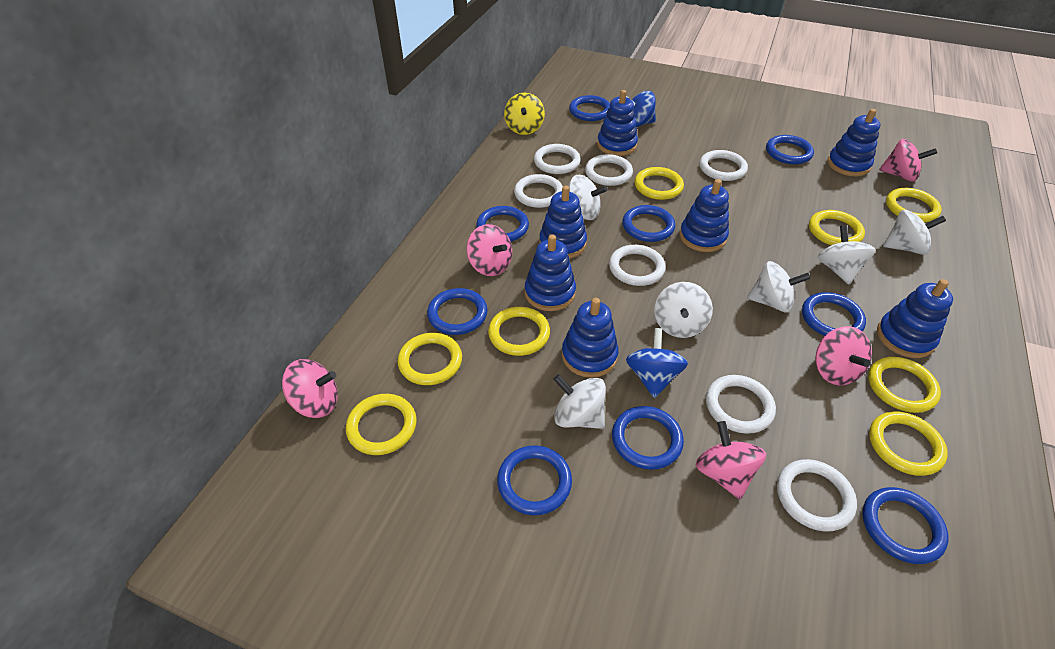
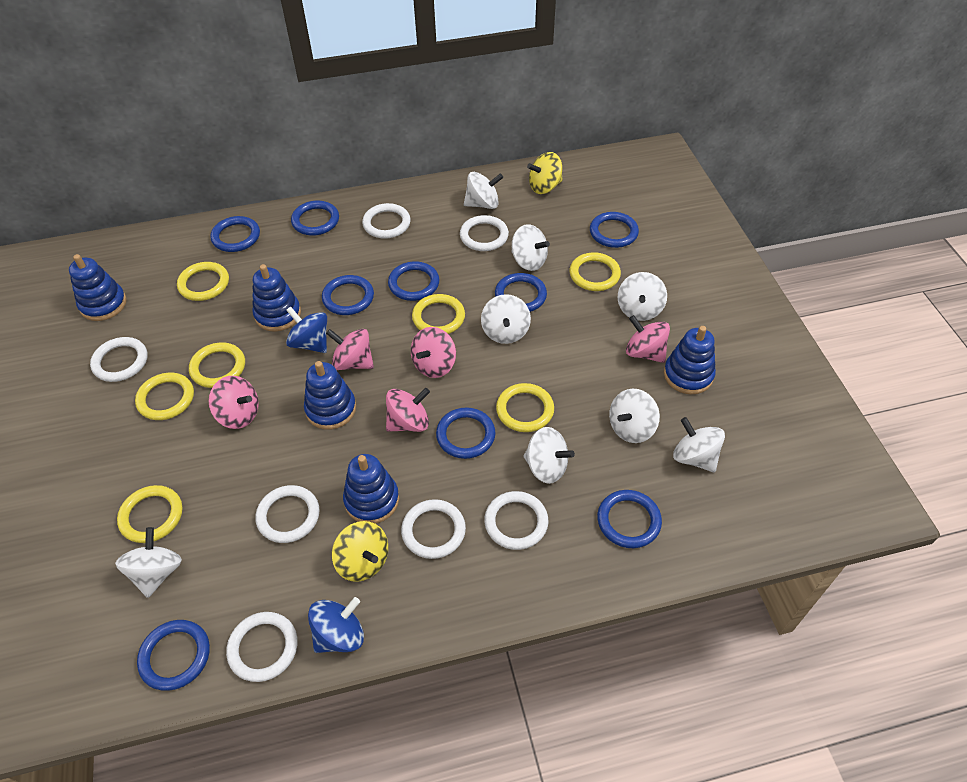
blue stacking toy: 7 -> 5
white spinning top: 6 -> 8
yellow ring: 8 -> 7
yellow spinning top: 1 -> 2

